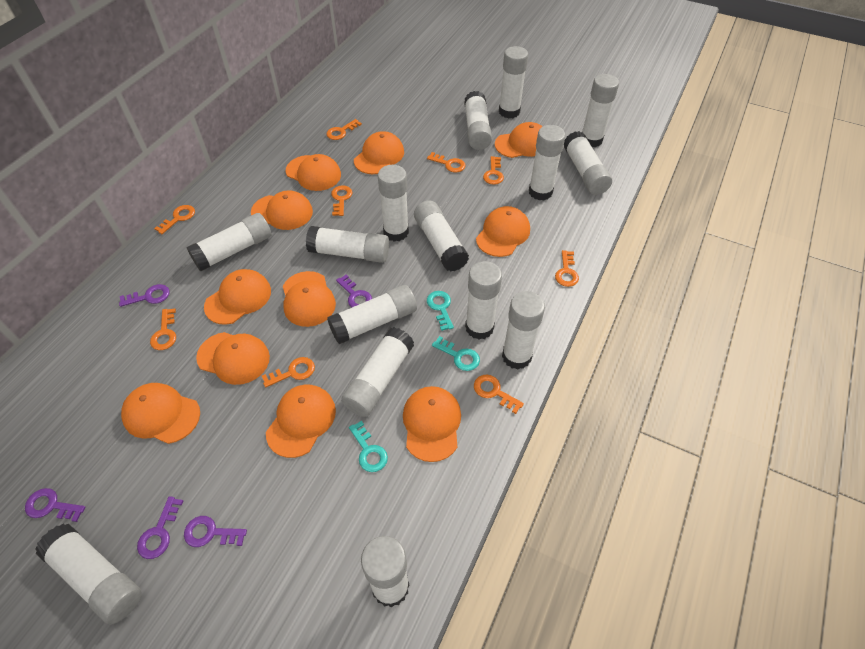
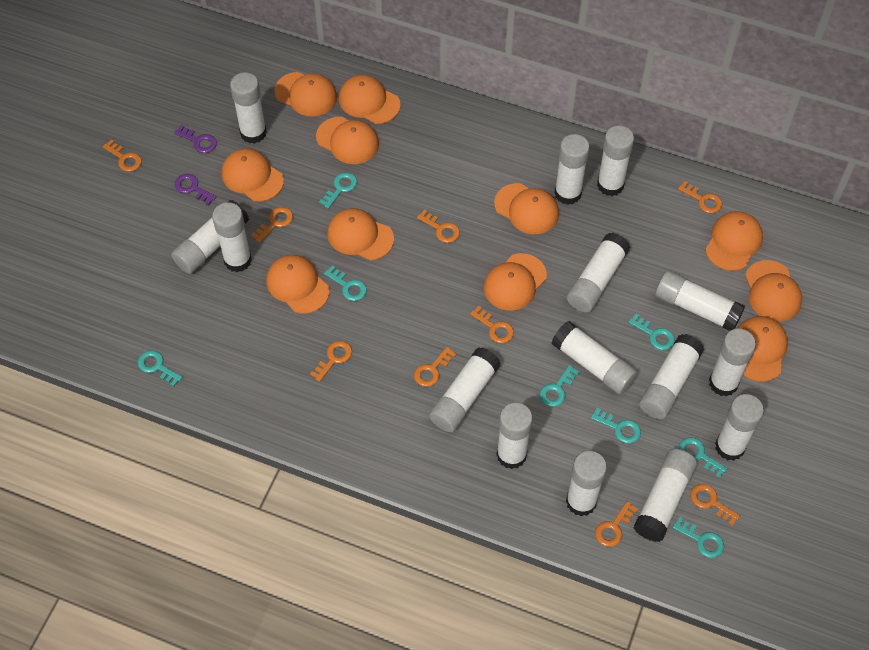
purple key: 5 -> 2
turquoise key: 3 -> 8

